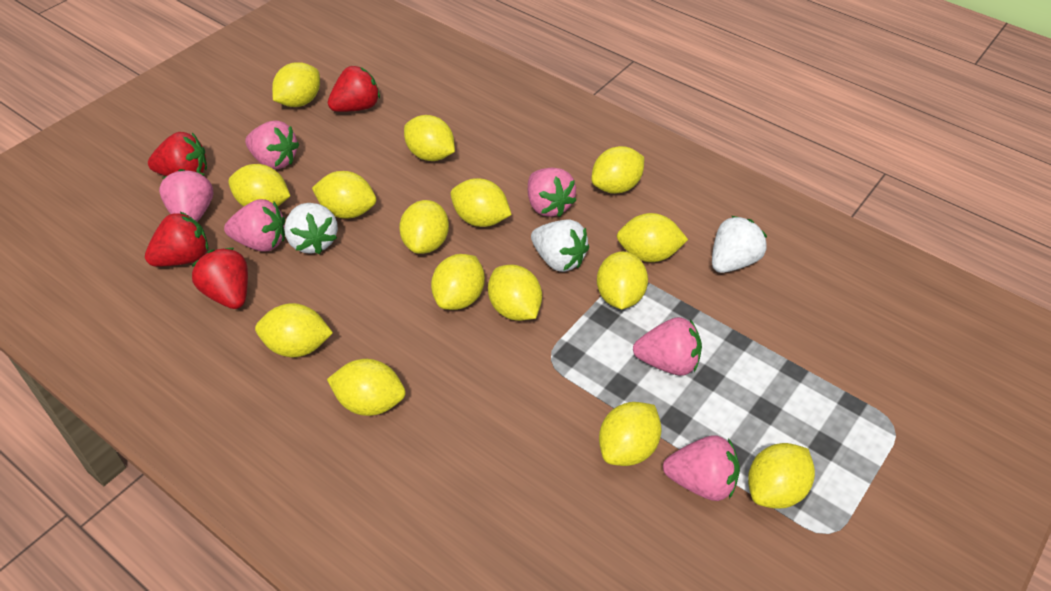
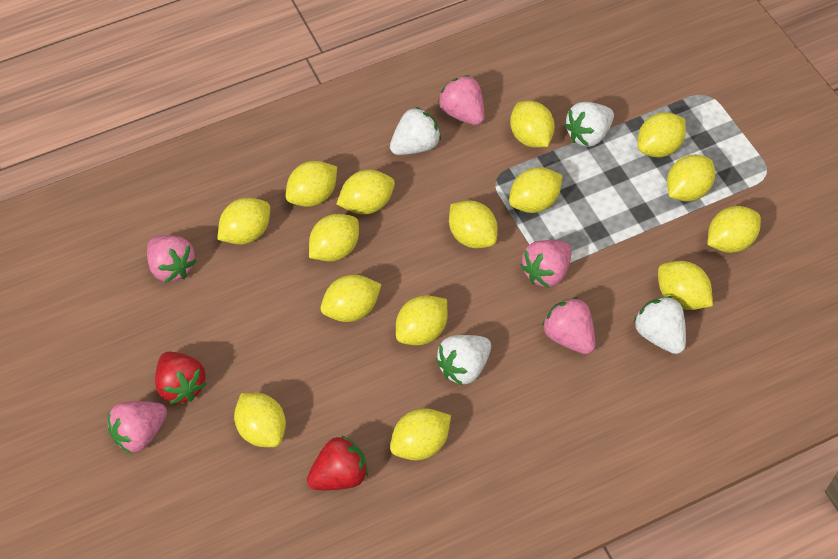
pink strawberry: 6 -> 5
red strawberry: 4 -> 2
white strawberry: 3 -> 4

